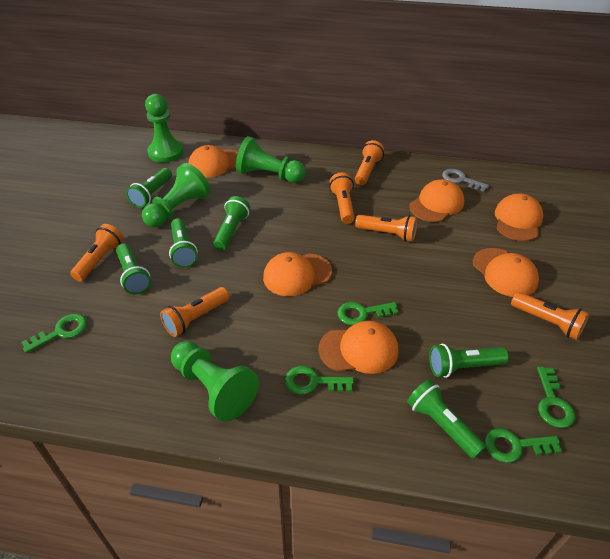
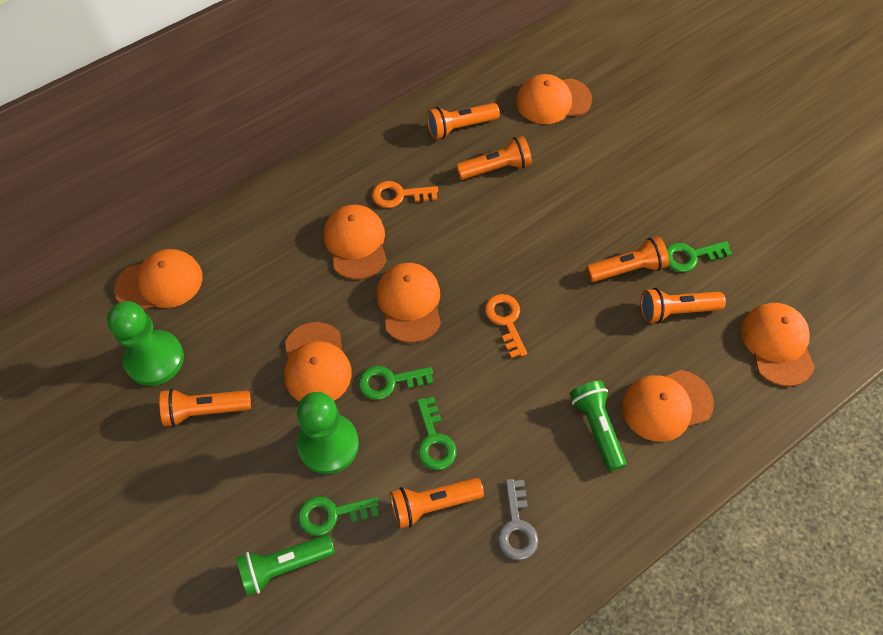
green flashlight: 6 -> 2
green key: 5 -> 4
green pawn: 4 -> 2
orange cap: 6 -> 7
orange key: 0 -> 2

